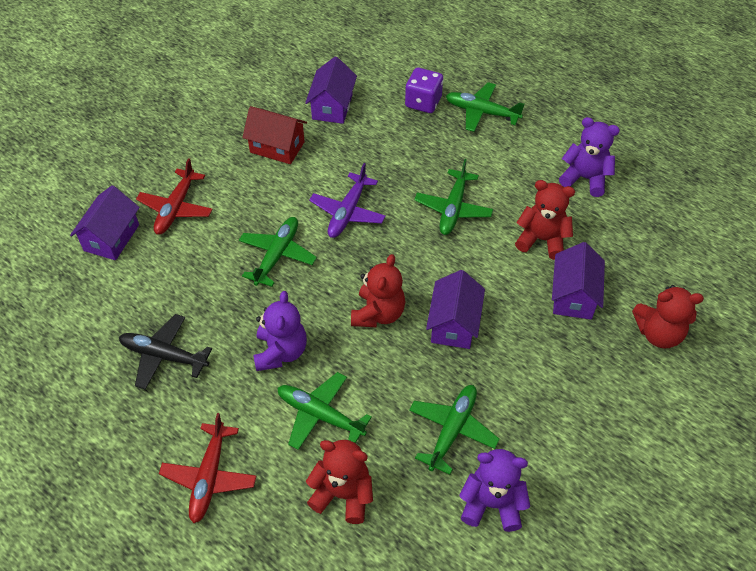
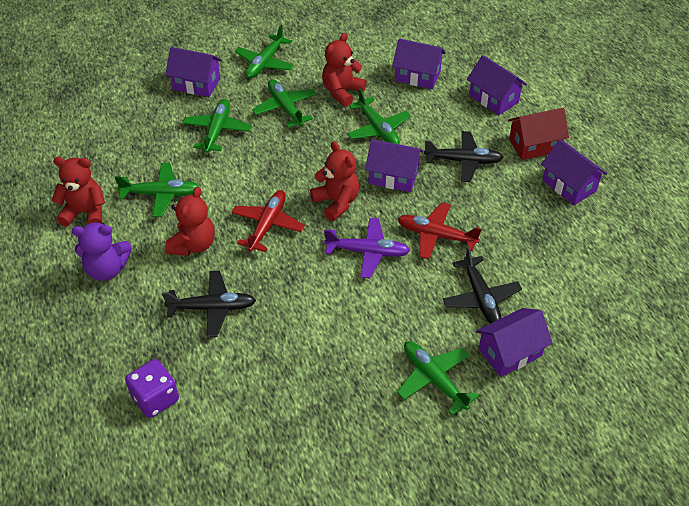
black plane: 1 -> 3
green plane: 5 -> 6
purple house: 4 -> 6
purple teddy bear: 3 -> 1

